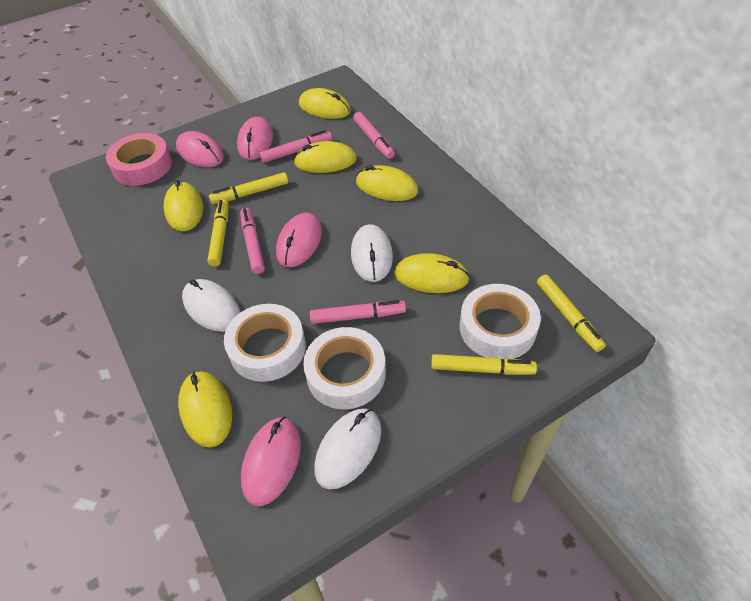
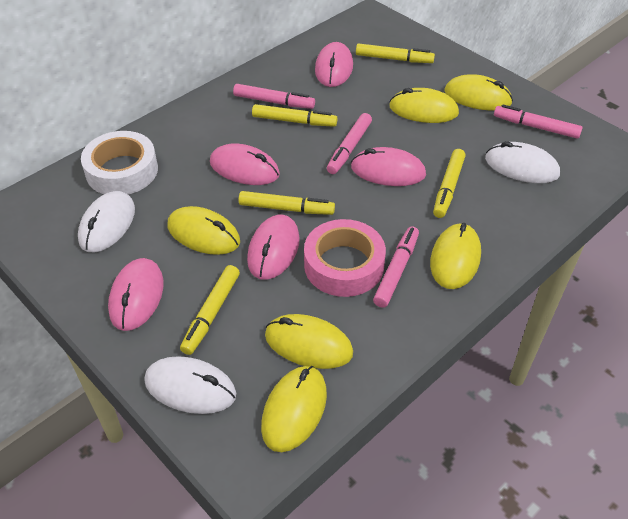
pink mouse: 4 -> 5
white tape: 3 -> 1
yellow marker: 4 -> 5

